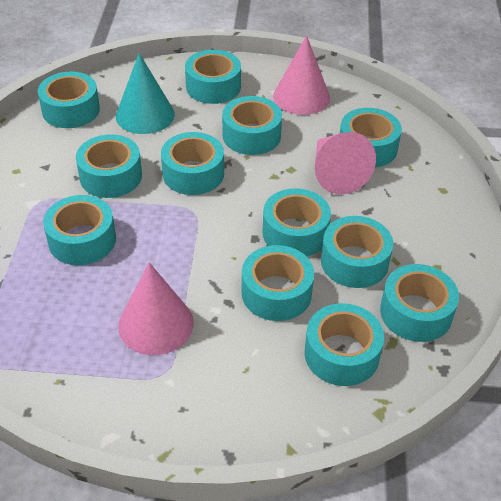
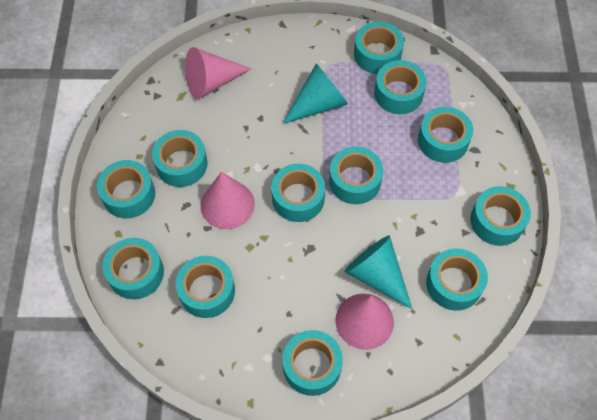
turquoise cone: 1 -> 2

